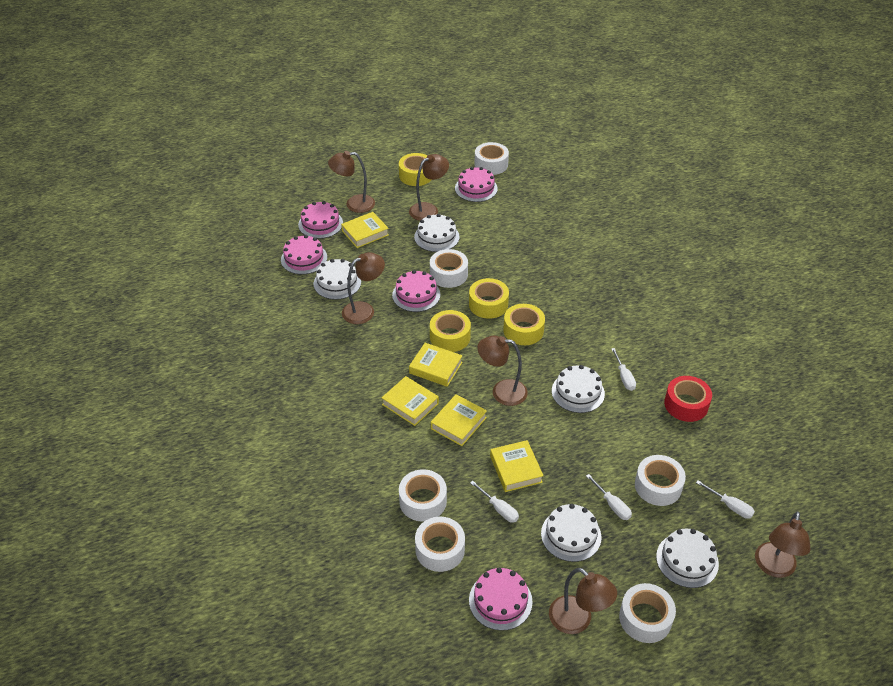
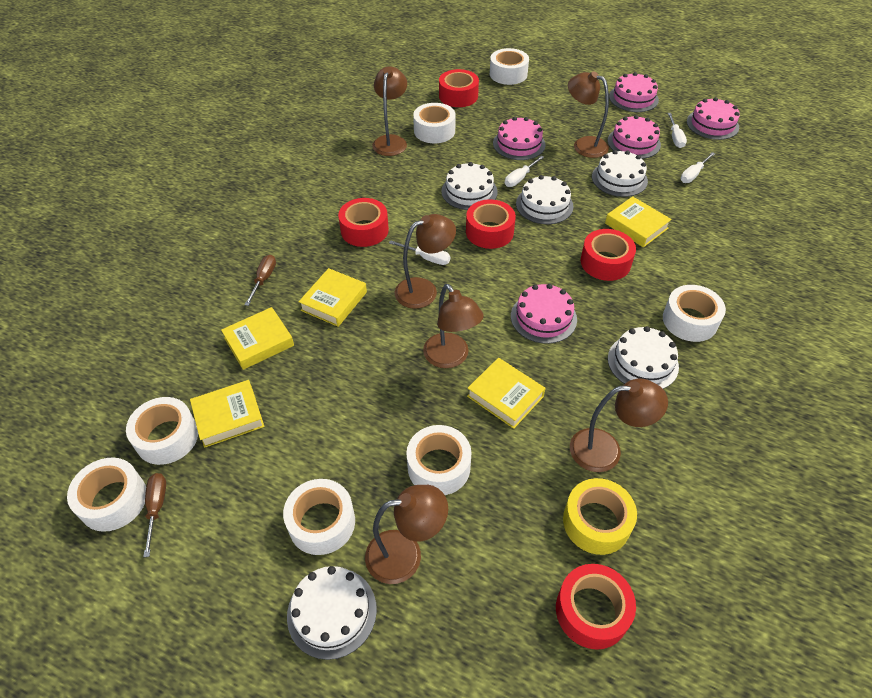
brown screwdriver: 0 -> 2
red tape: 1 -> 5
white tape: 6 -> 7
yellow tape: 4 -> 1

